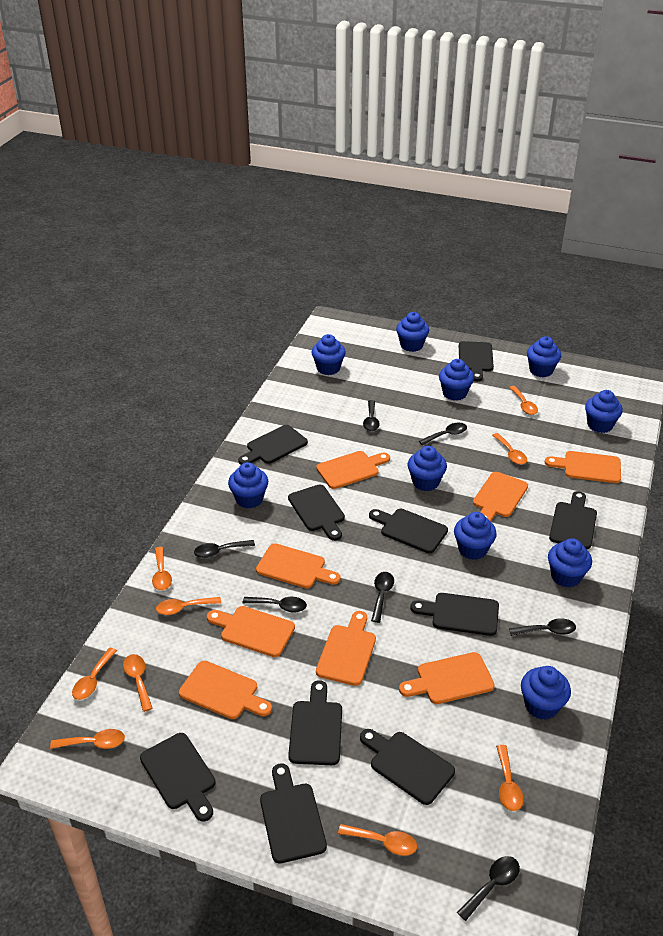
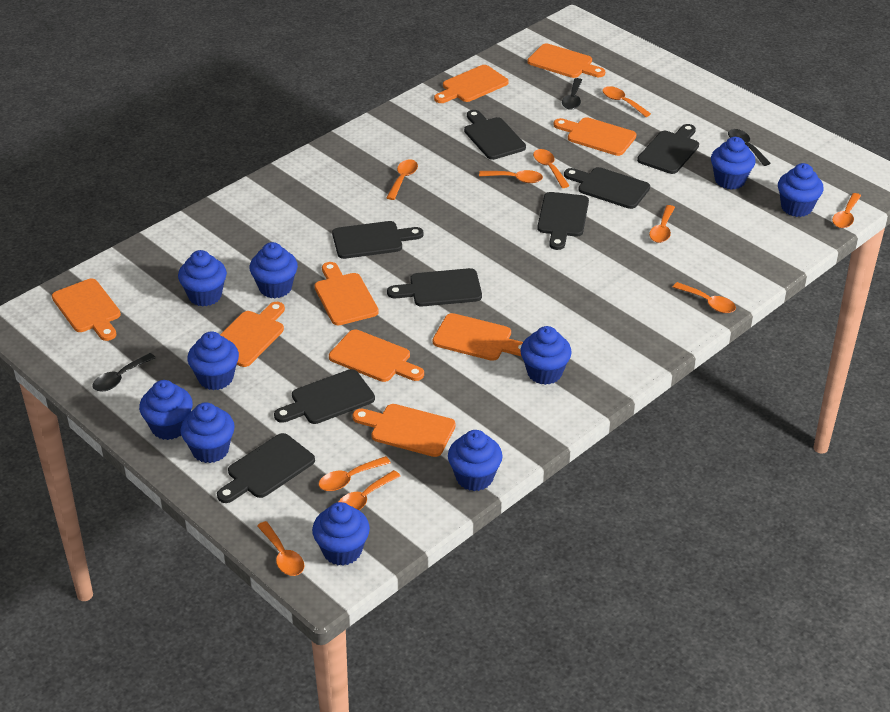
black cutting board: 10 -> 8
black spoon: 7 -> 3
orange cutting board: 8 -> 9
orange spoon: 9 -> 10

